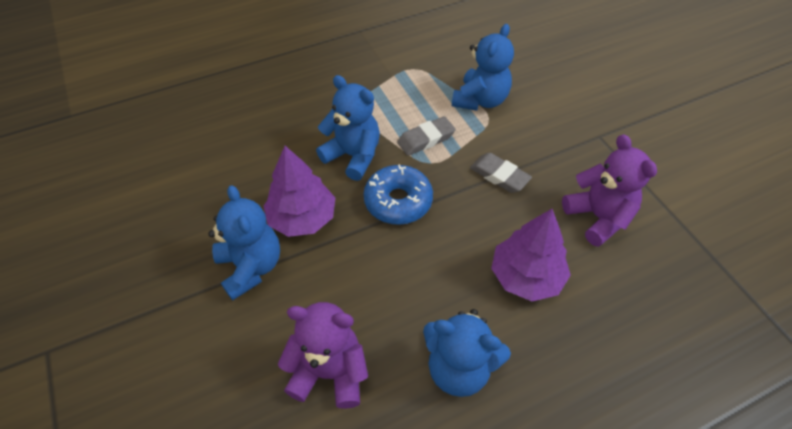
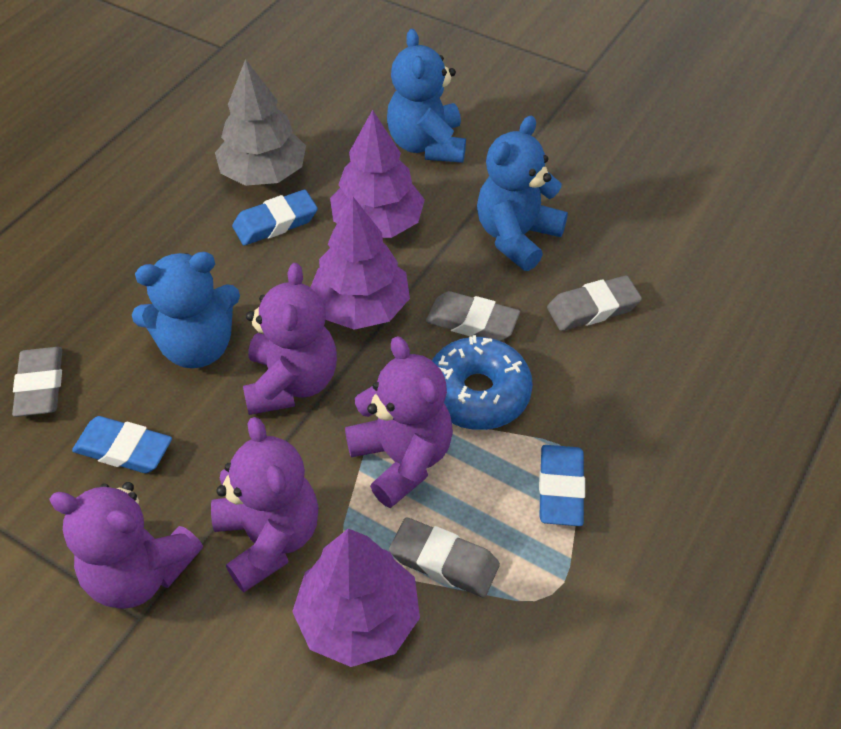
blue eraser: 0 -> 3
blue teddy bear: 4 -> 3
grey eraser: 2 -> 4
grey tree: 0 -> 1
purple teddy bear: 2 -> 4
purple tree: 2 -> 3

